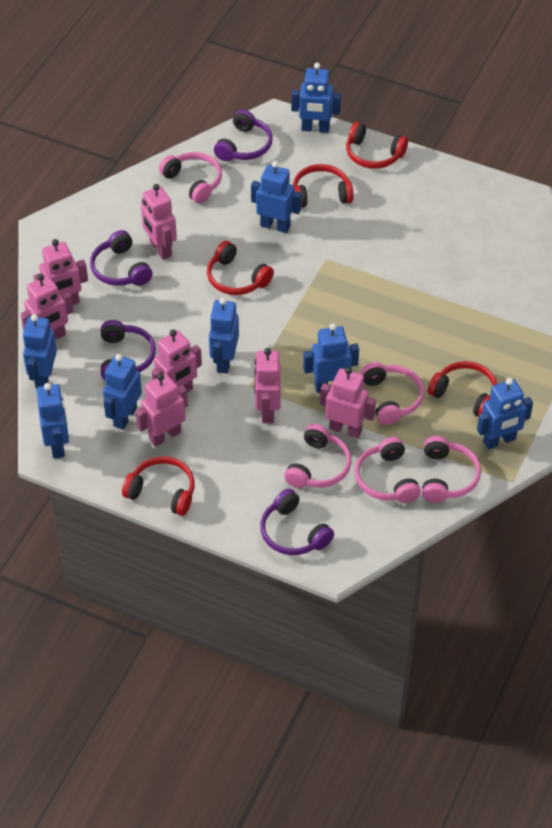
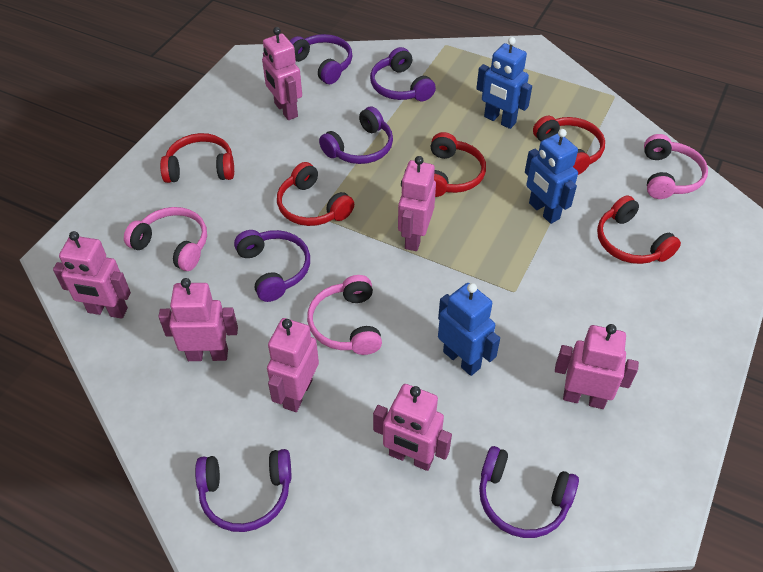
blue robot: 8 -> 3
pink headphones: 5 -> 3
purple headphones: 4 -> 6

